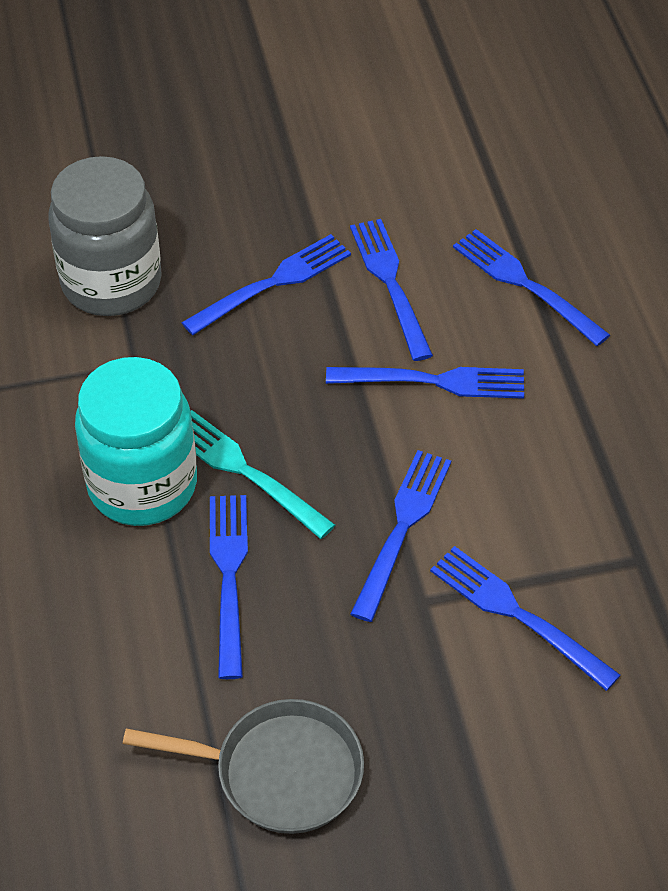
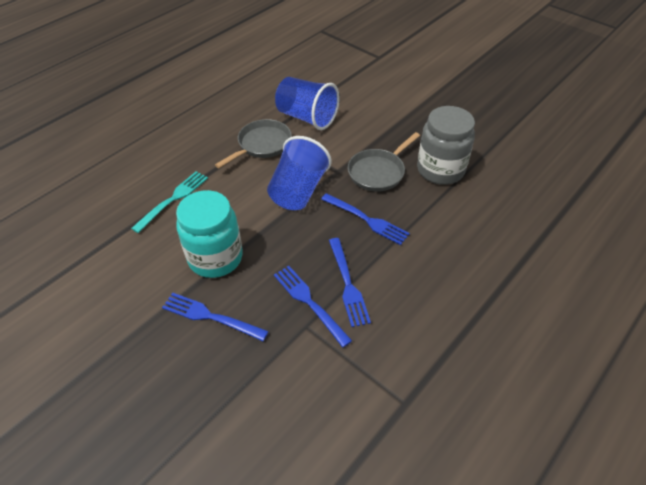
blue cup: 0 -> 2
blue fork: 7 -> 4
grey pan: 1 -> 2

